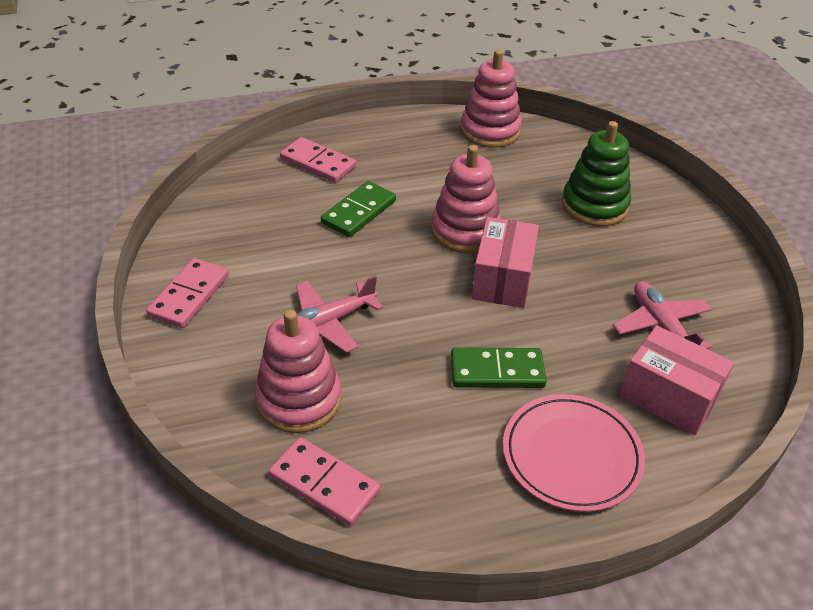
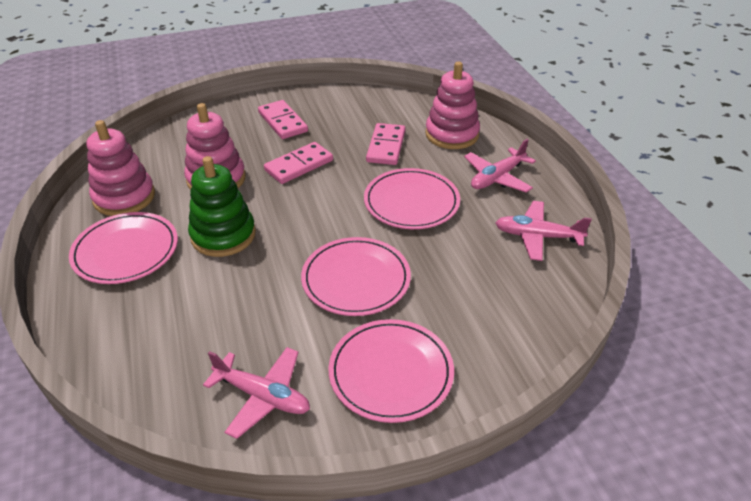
green domino: 2 -> 0
pink box: 2 -> 0
pink plane: 2 -> 3
pink plate: 1 -> 4

